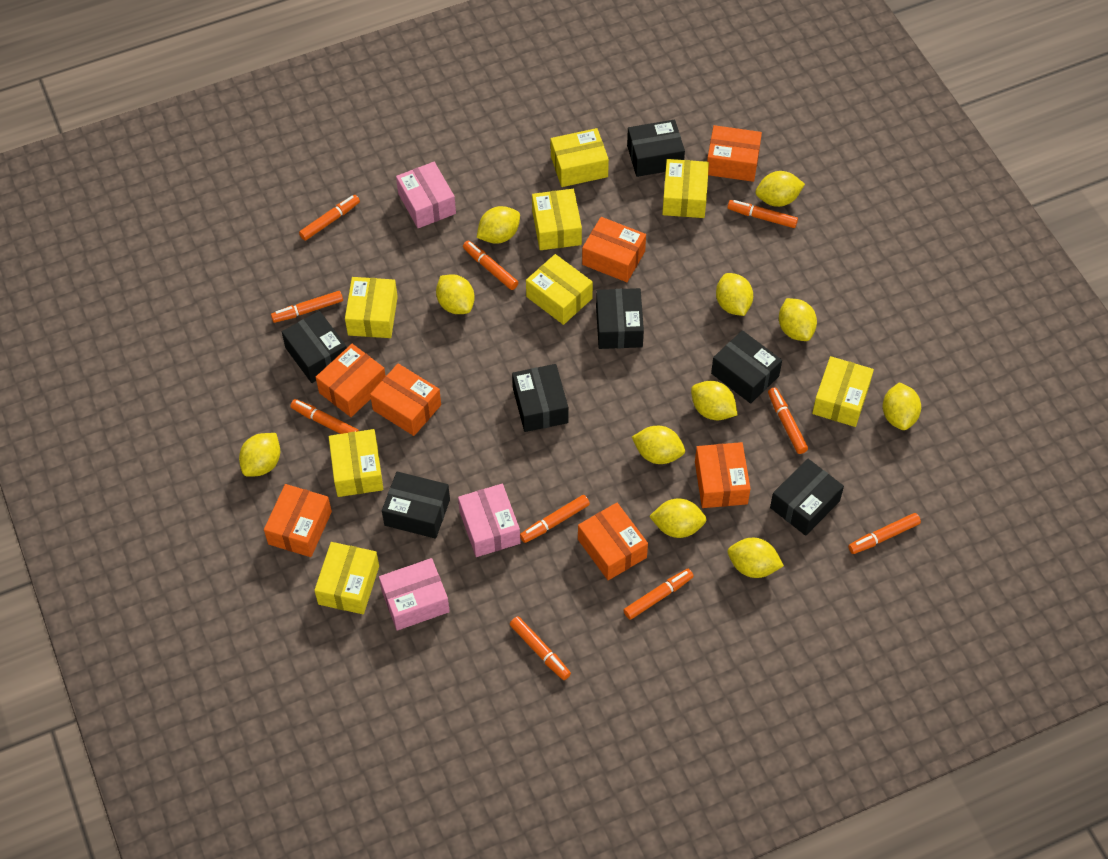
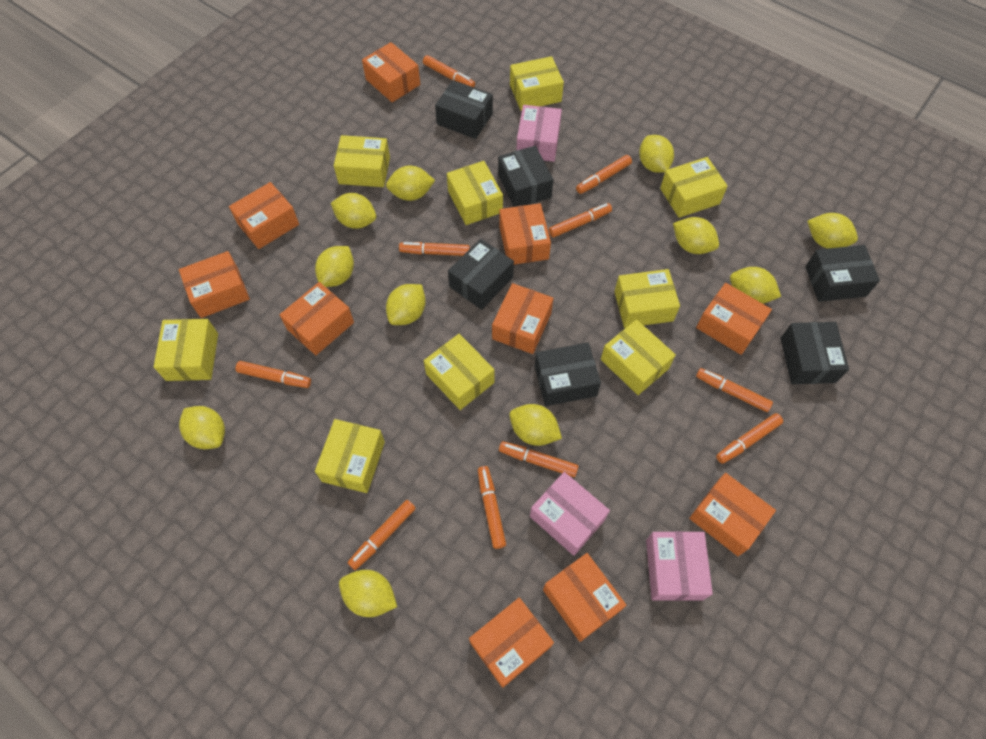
black box: 7 -> 6
orange box: 7 -> 10
yellow box: 8 -> 9

